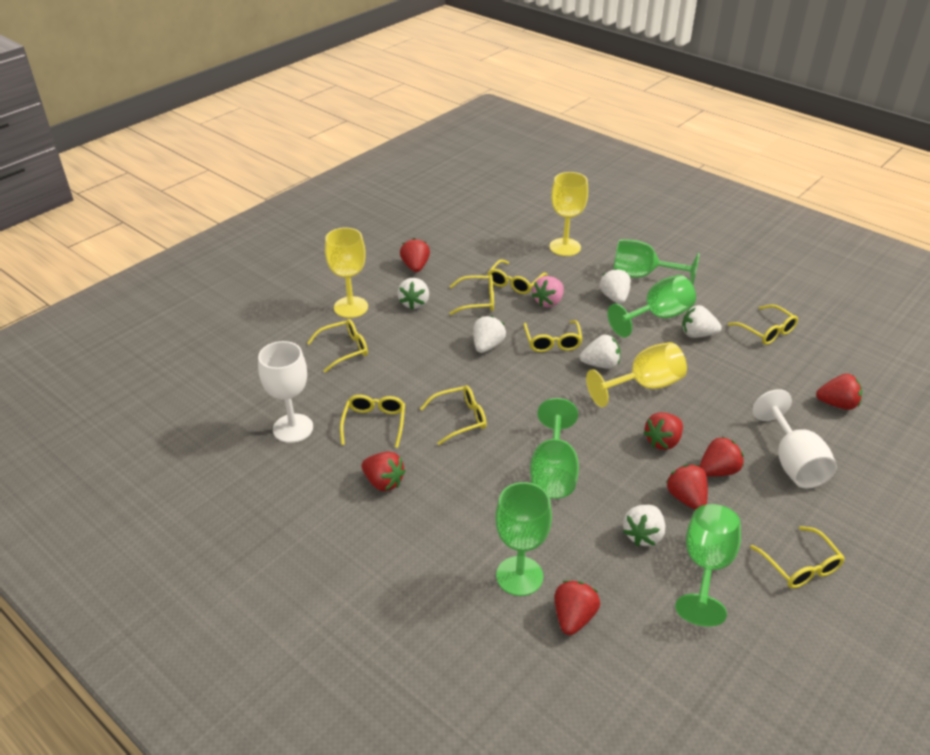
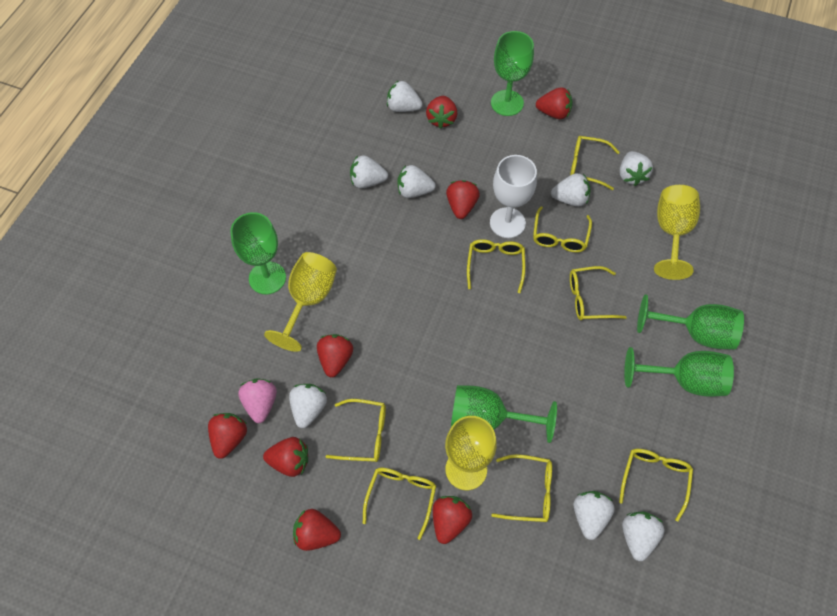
red strawberry: 7 -> 8
white goblet: 2 -> 1
white strawberry: 6 -> 8

